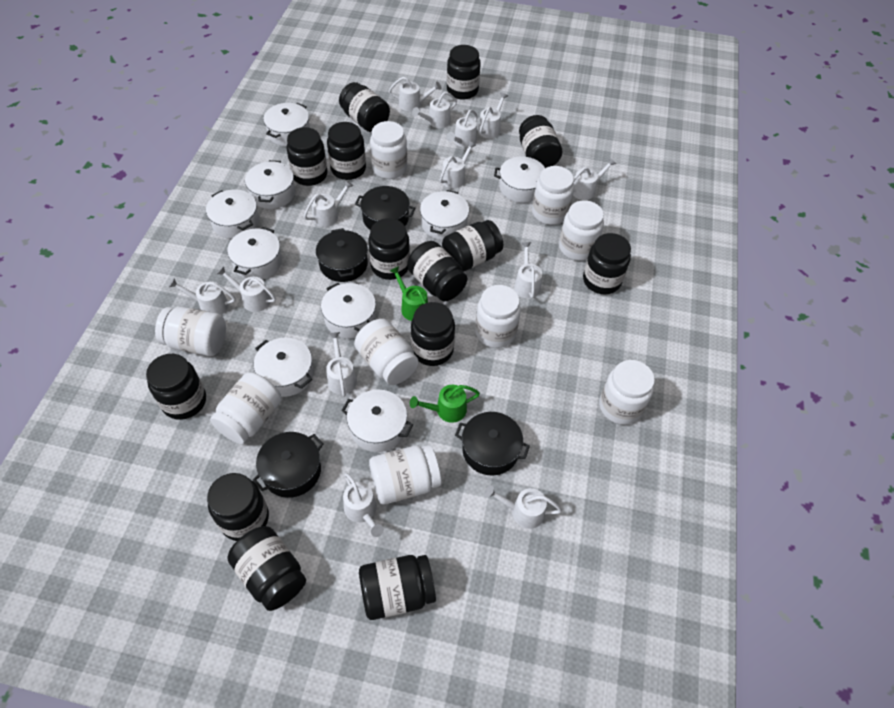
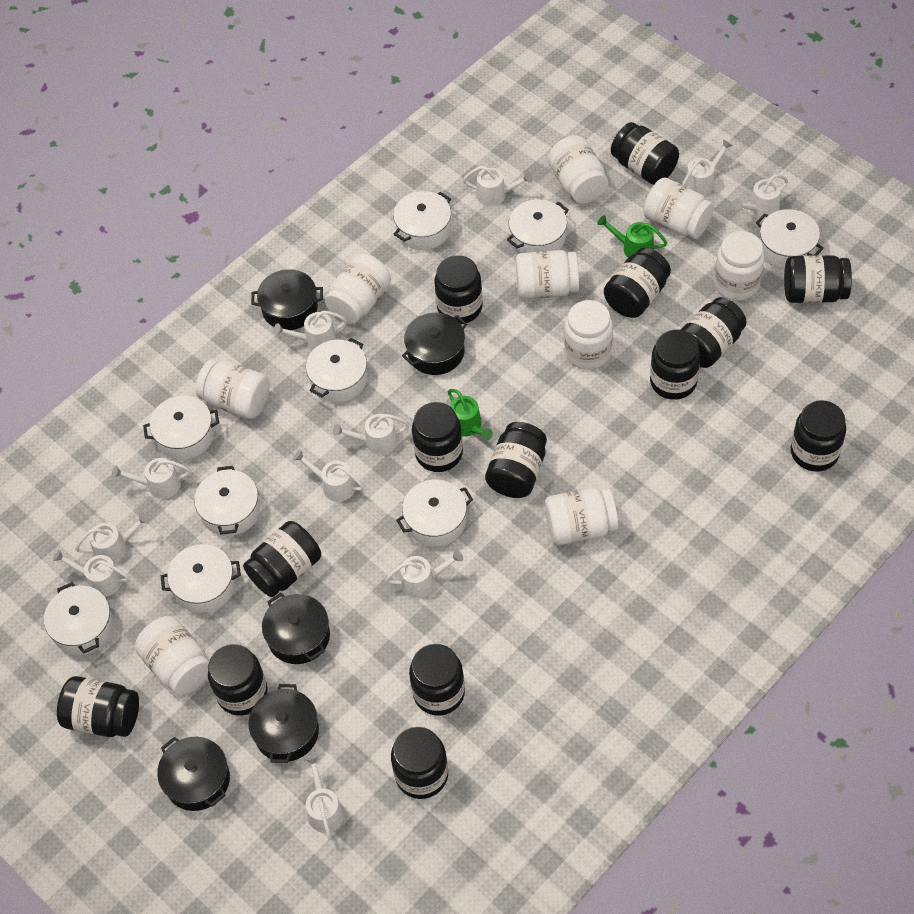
black pot: 4 -> 5
white watering can: 13 -> 11

